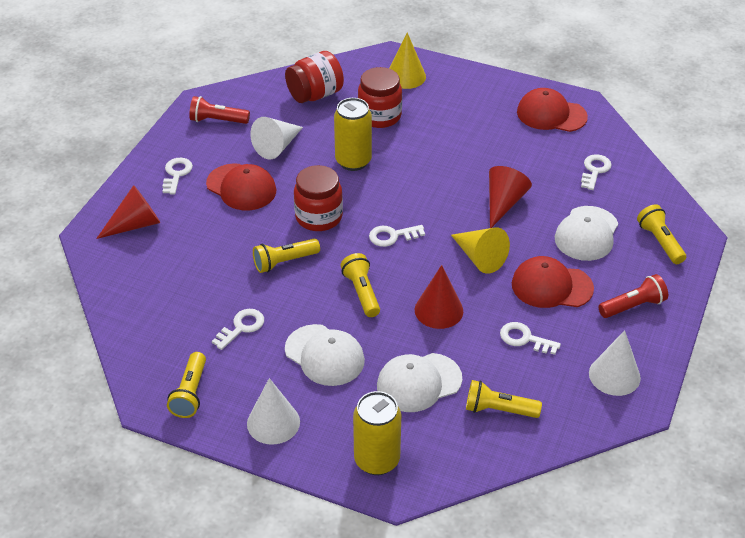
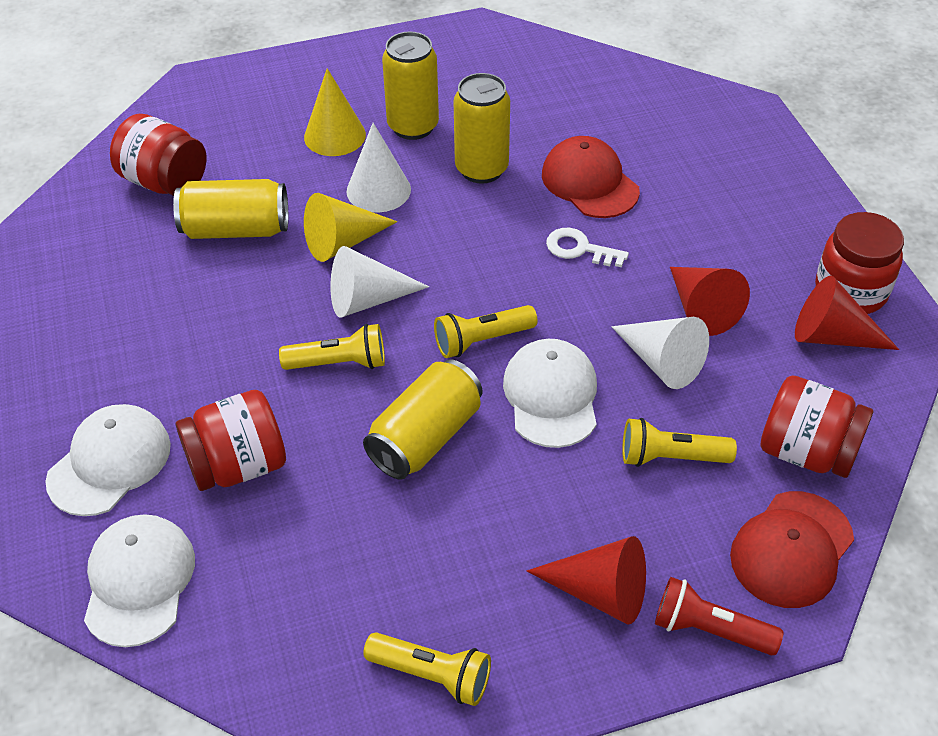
red cap: 3 -> 2
red flashlight: 2 -> 1
red jar: 3 -> 4
white key: 5 -> 1
yellow can: 2 -> 4
yellow flashlight: 5 -> 4

